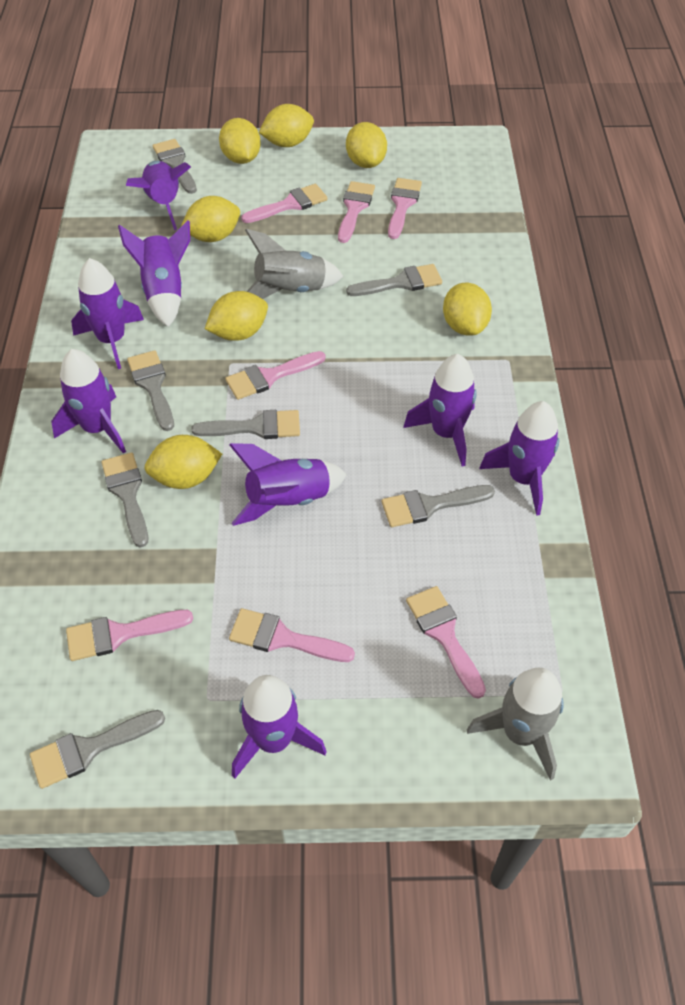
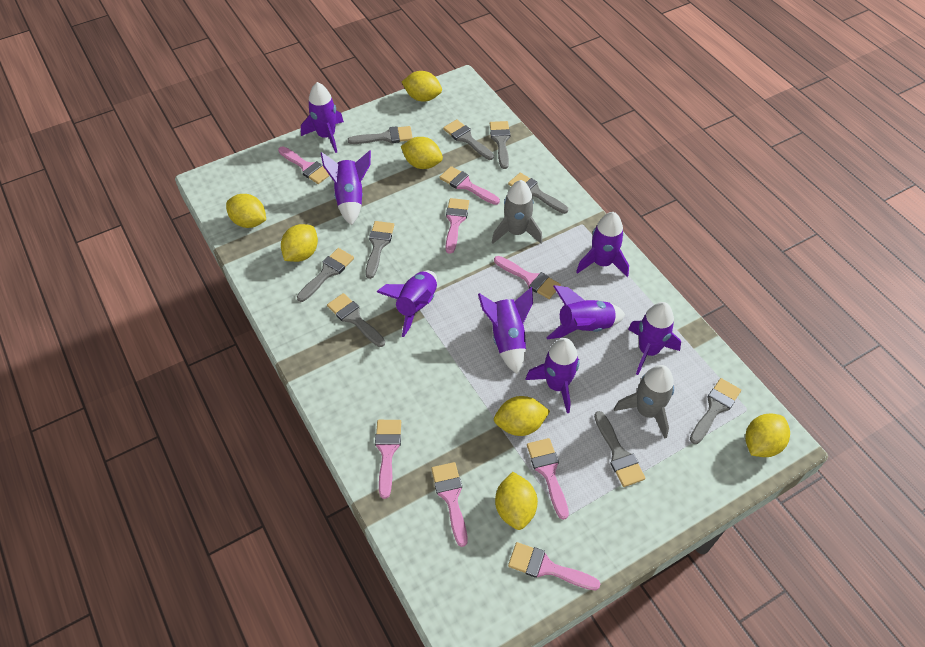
grey brush: 7 -> 9
pink brush: 7 -> 8

